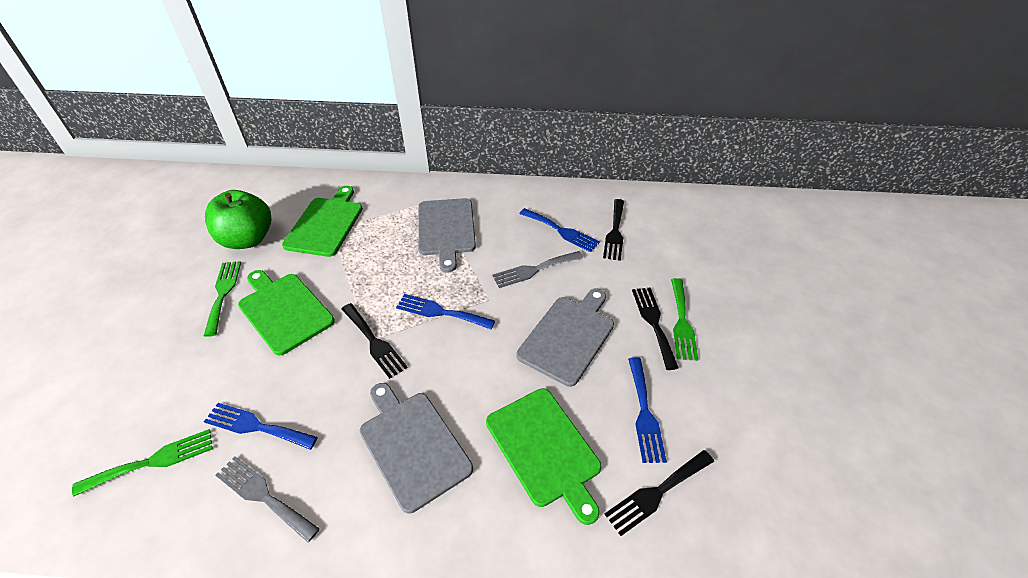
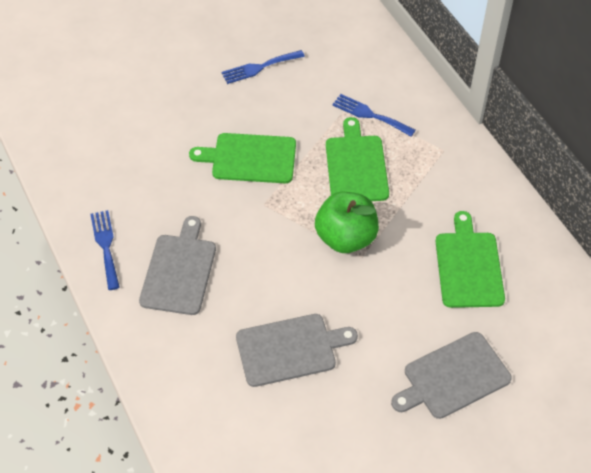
black fork: 4 -> 0
blue fork: 4 -> 3
green fork: 3 -> 0
grey fork: 2 -> 0

